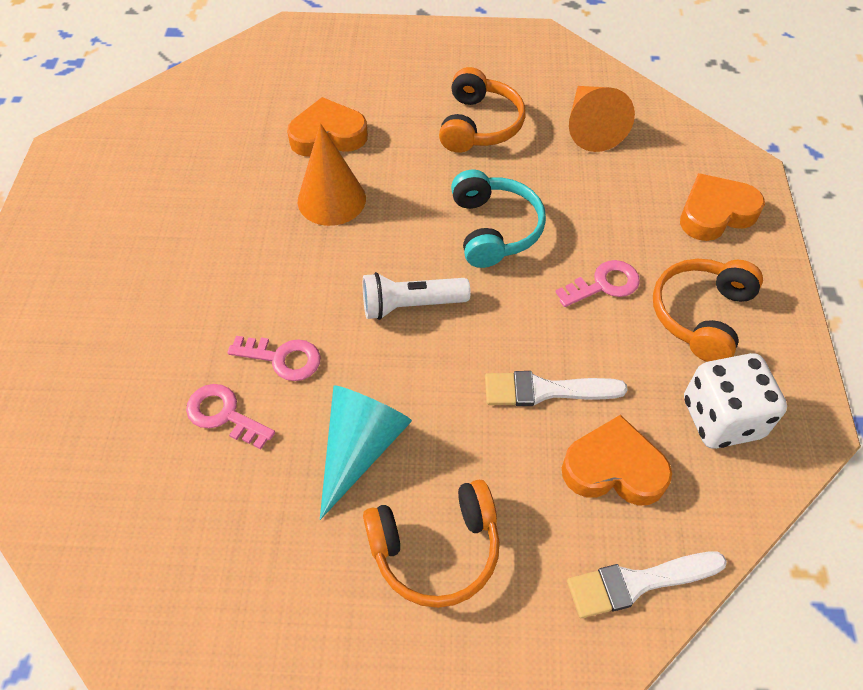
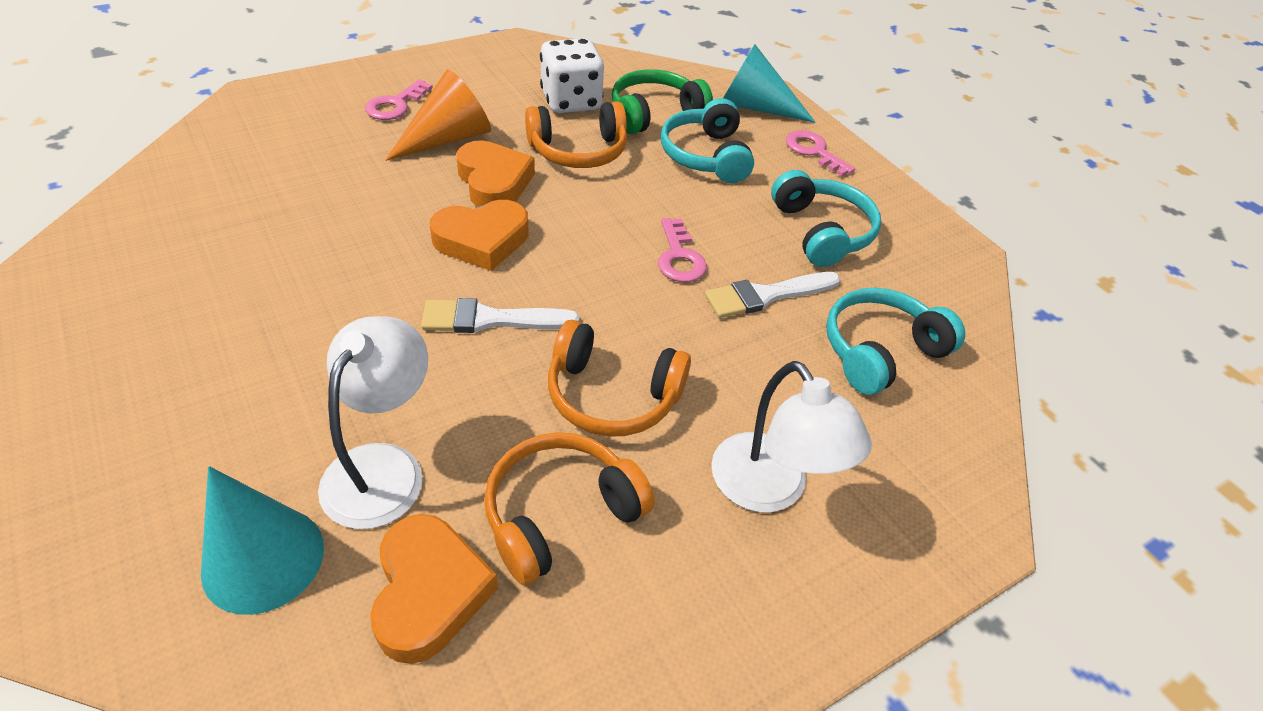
green headphones: 0 -> 1
orange cone: 2 -> 1
turquoise cone: 1 -> 2
turquoise headphones: 1 -> 3
white flashlight: 1 -> 0
white lamp: 0 -> 2

